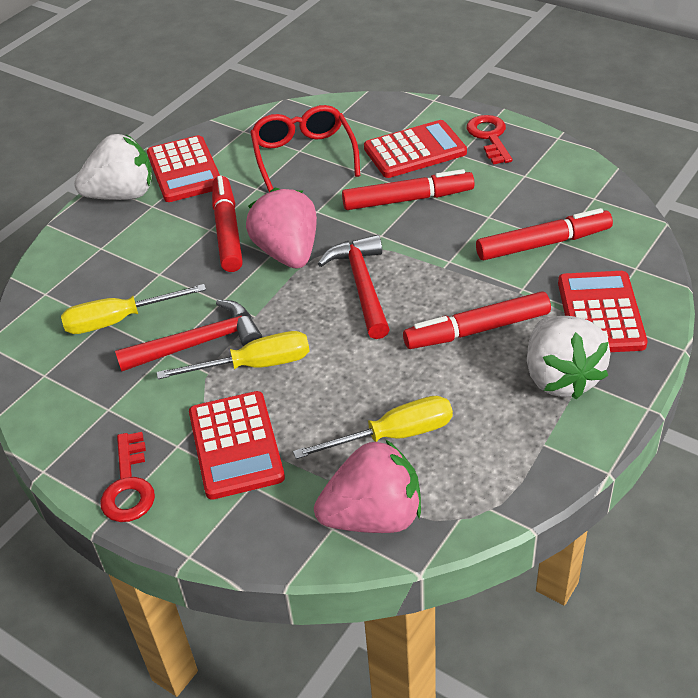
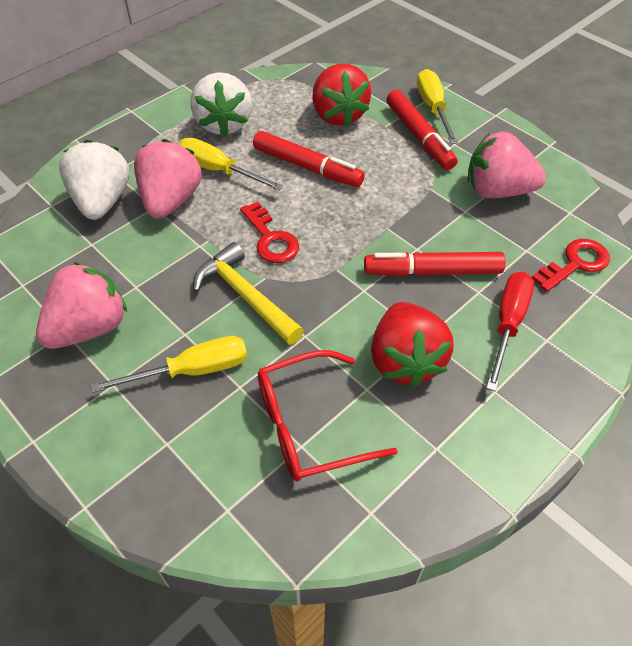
pink strawberry: 2 -> 3
red calculator: 4 -> 0
red hammer: 2 -> 0
red marker: 4 -> 3
red screwdriver: 0 -> 1
red strawberry: 0 -> 2
yellow hammer: 0 -> 1

